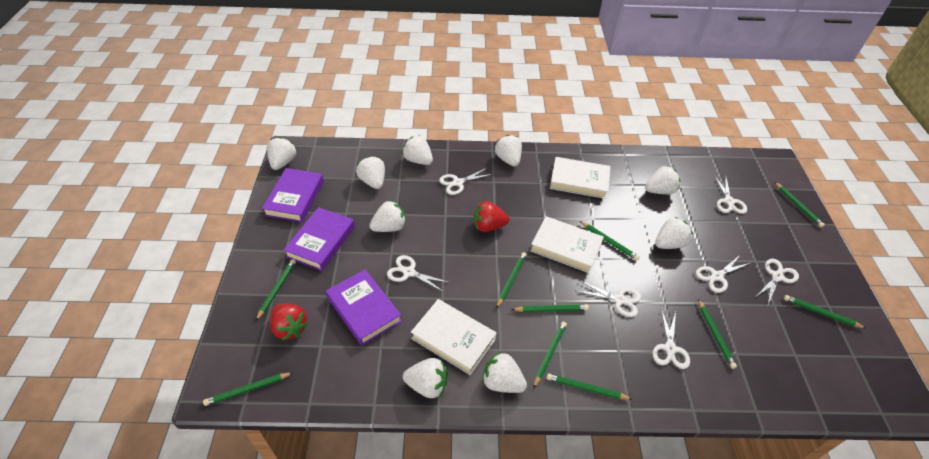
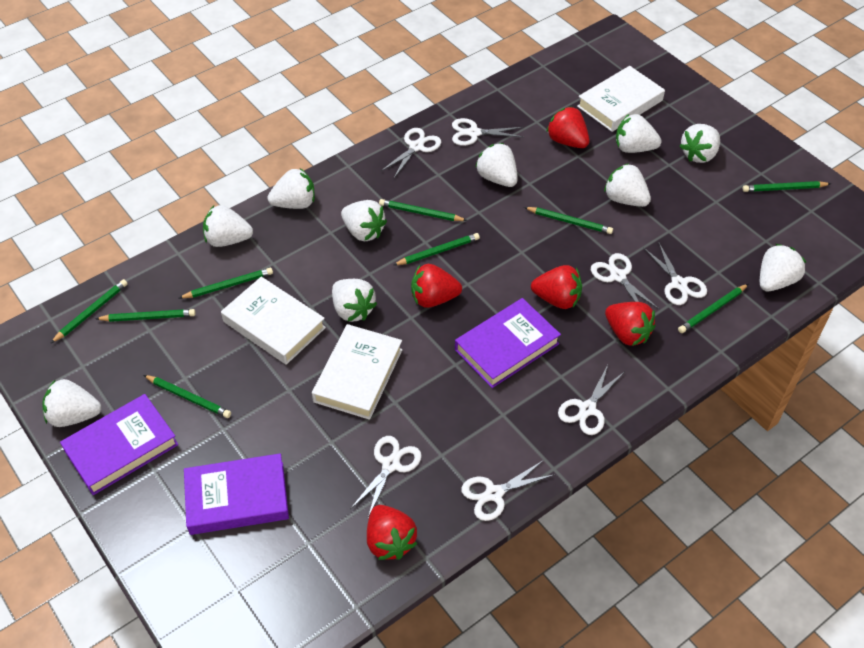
green pencil: 10 -> 9
red strawberry: 2 -> 5
white strawberry: 9 -> 10

